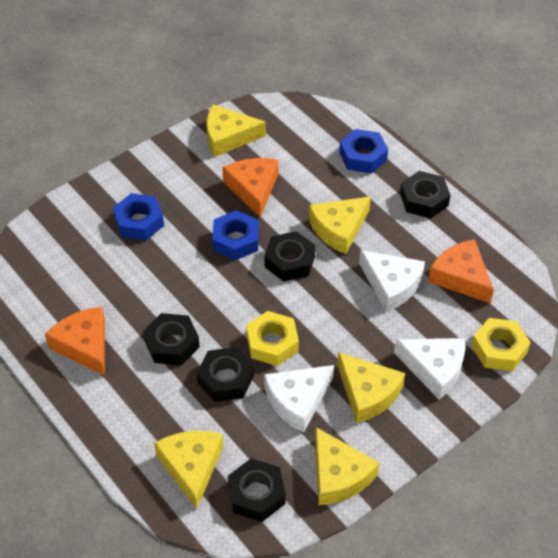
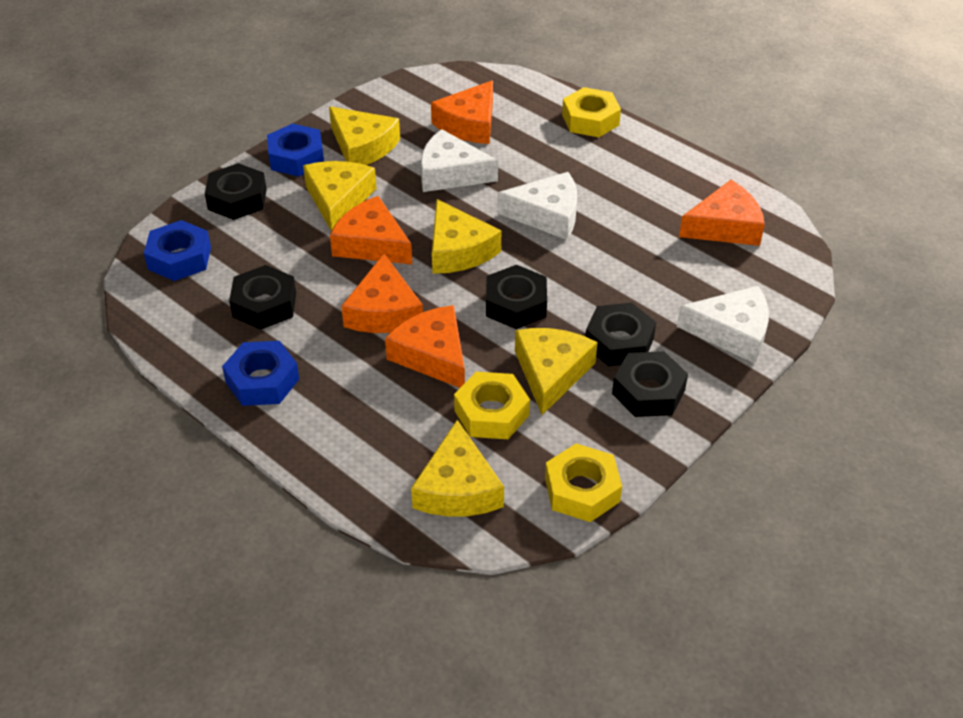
orange cheese: 3 -> 5
yellow nut: 2 -> 3

